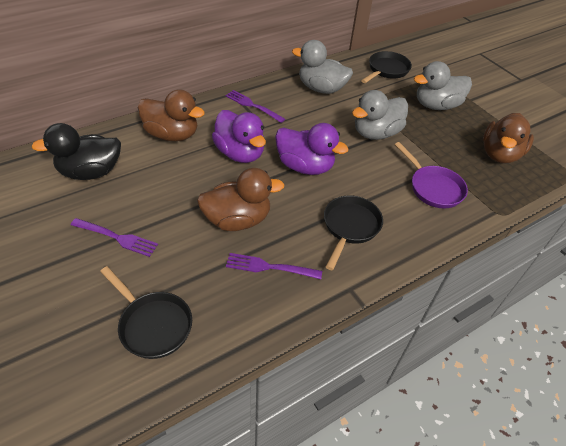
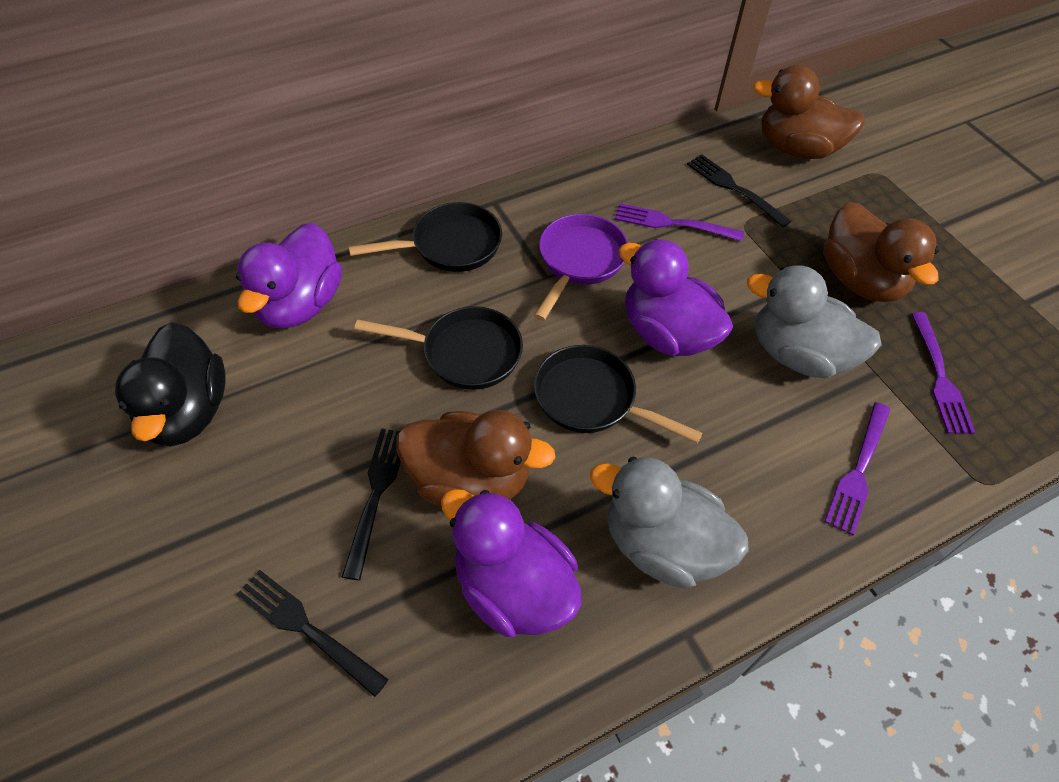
black fork: 0 -> 3
grey duck: 3 -> 2
purple duck: 2 -> 3

